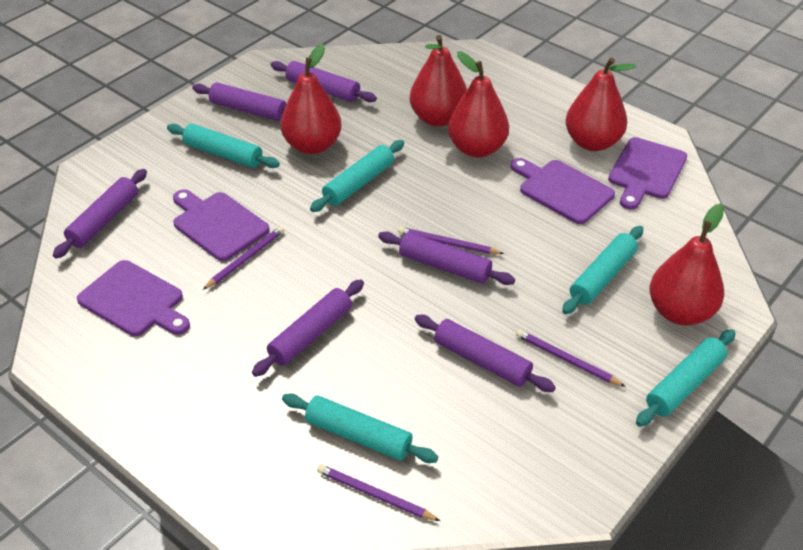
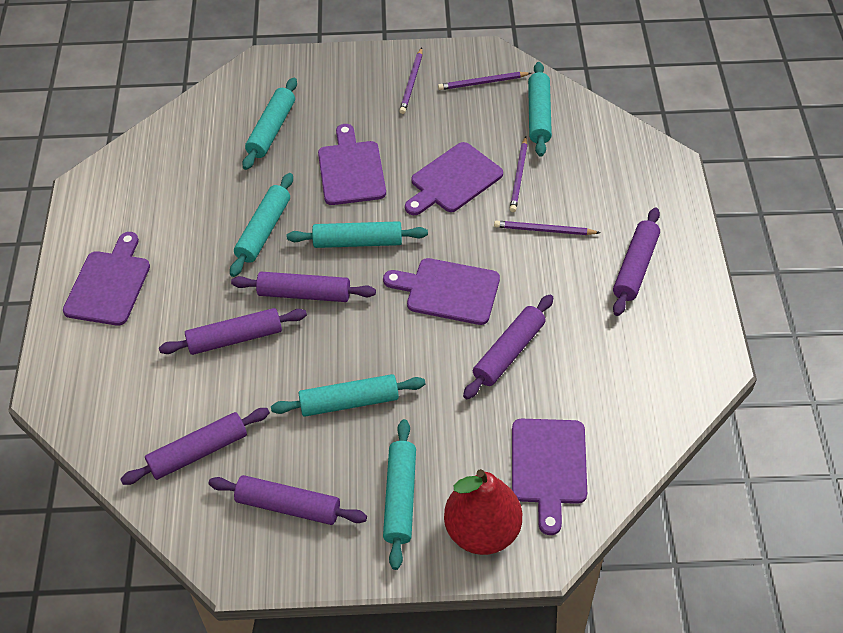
purple cutting board: 4 -> 5
red pear: 5 -> 1
turquoise rolling pin: 5 -> 6

